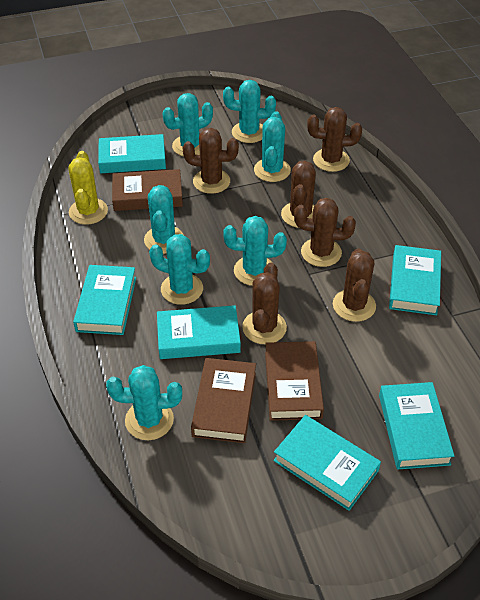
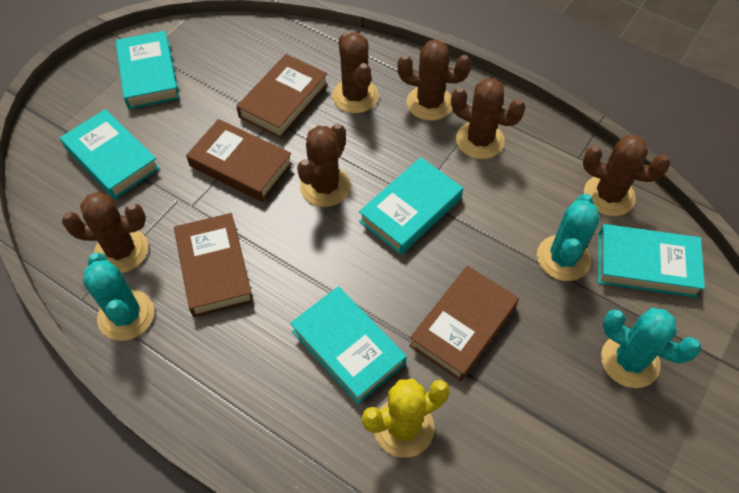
brown book: 3 -> 4
turquoise book: 6 -> 5
turquoise cactus: 7 -> 3

